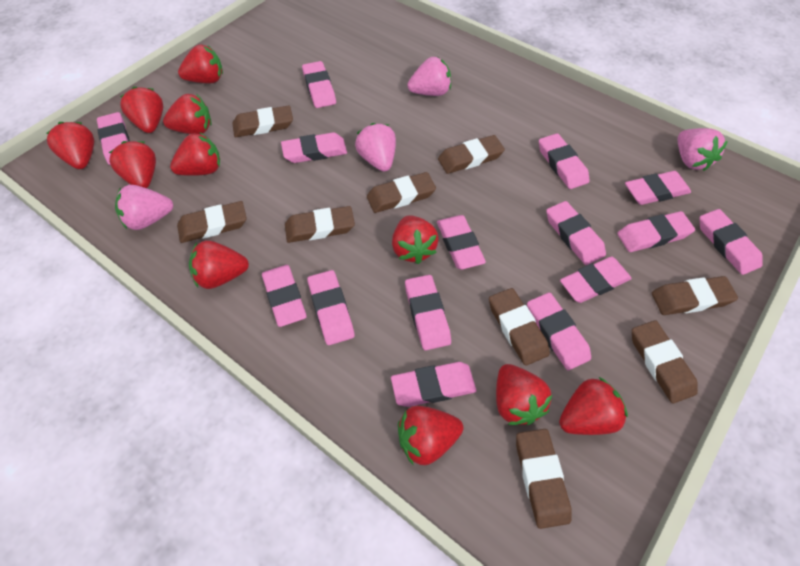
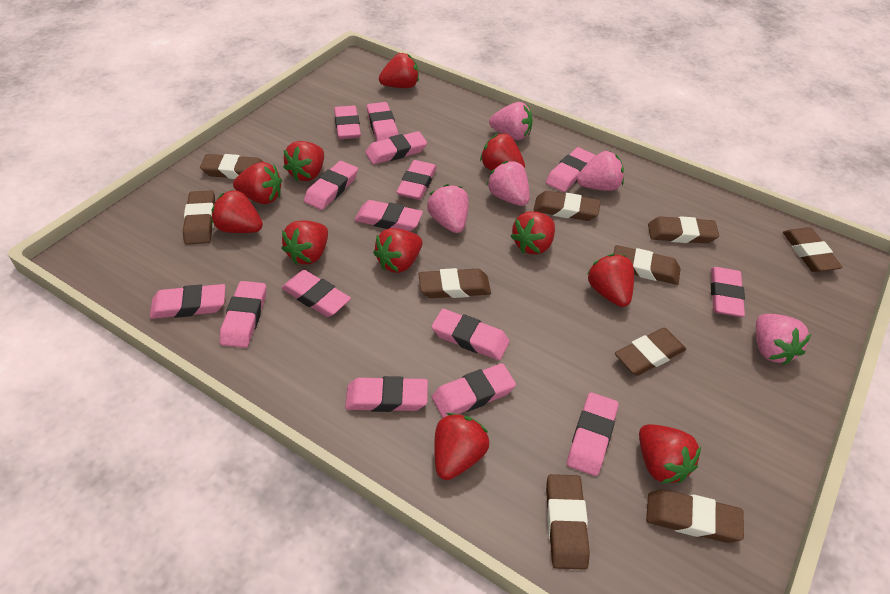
brown eraser: 9 -> 10
pink strawberry: 4 -> 5

